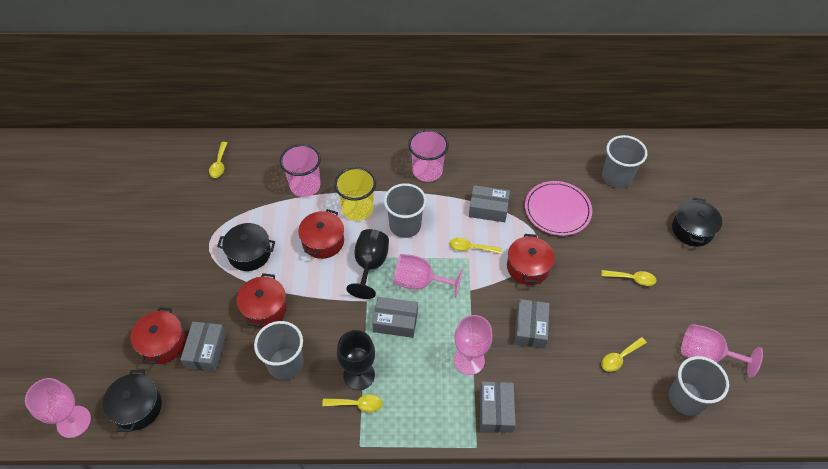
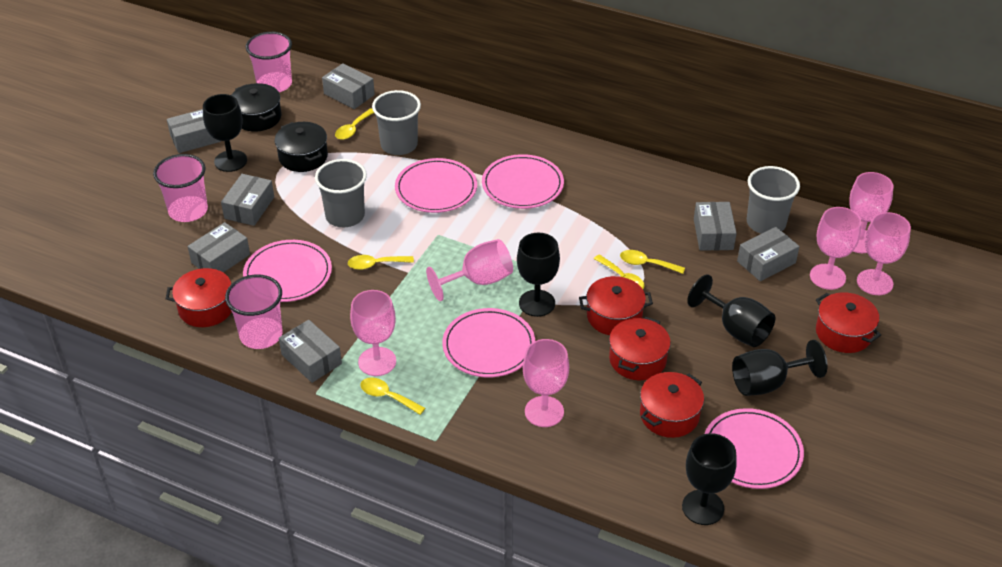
black goblet: 2 -> 5
black pot: 3 -> 2
grey box: 5 -> 7
grey cup: 4 -> 3
pink cup: 2 -> 3
pink goblet: 4 -> 6
pink plate: 1 -> 5
red pot: 4 -> 5
yellow cup: 1 -> 0

